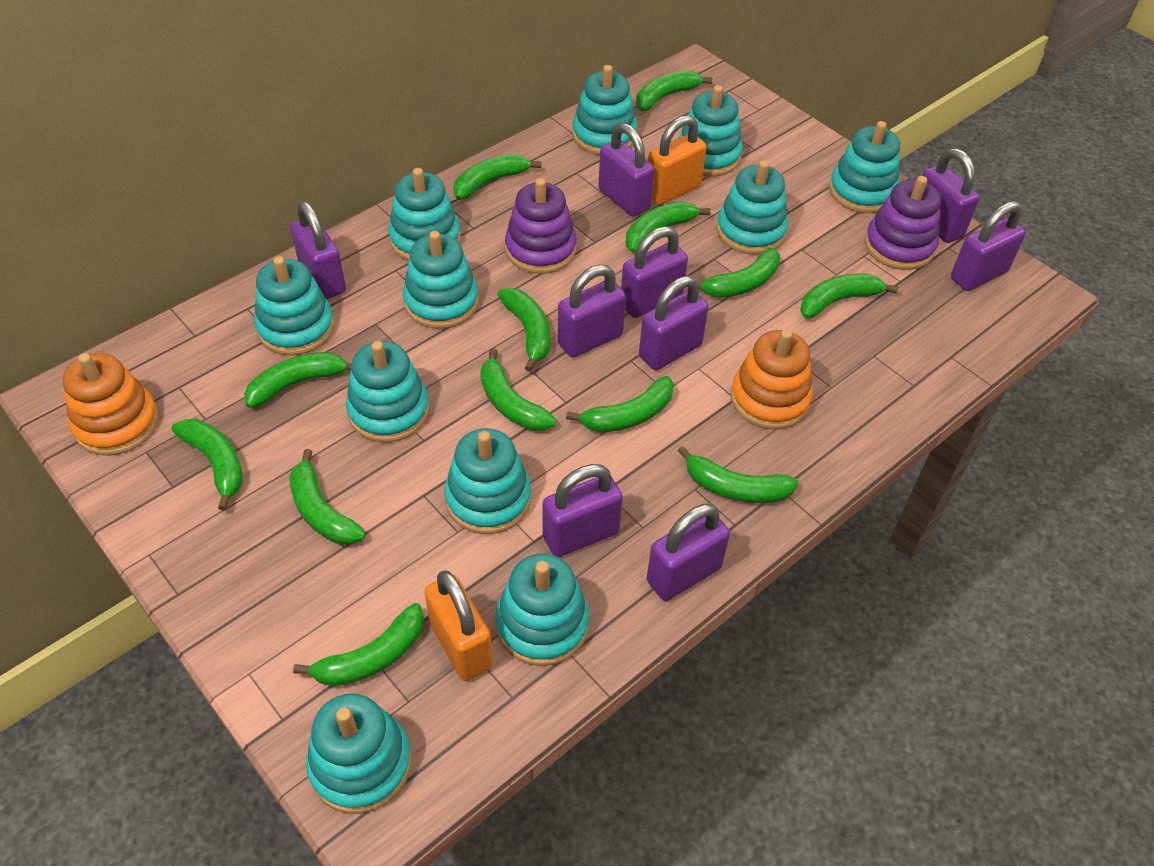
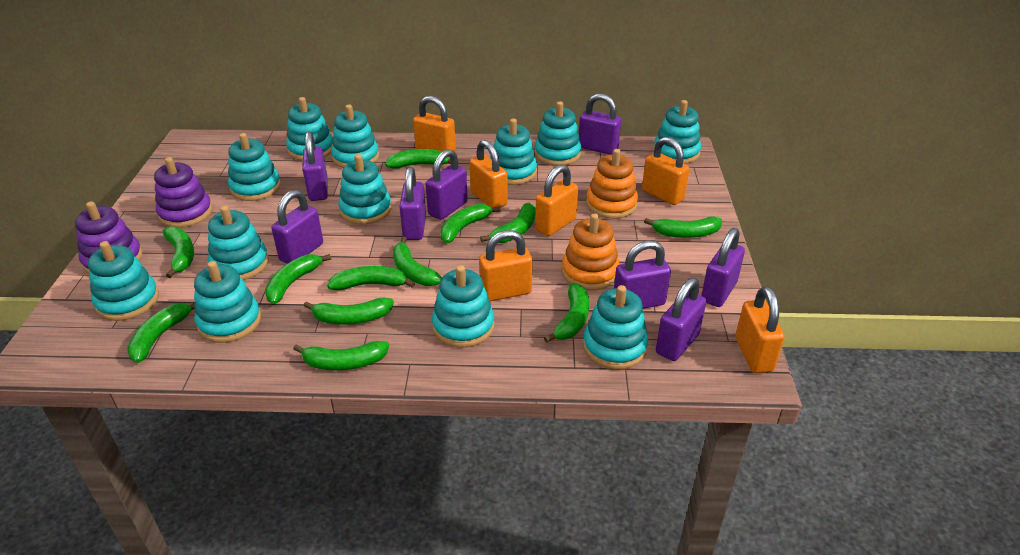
green banana: 13 -> 12
orange padlock: 2 -> 6
purple padlock: 9 -> 8
turquoise stacking toy: 11 -> 12

